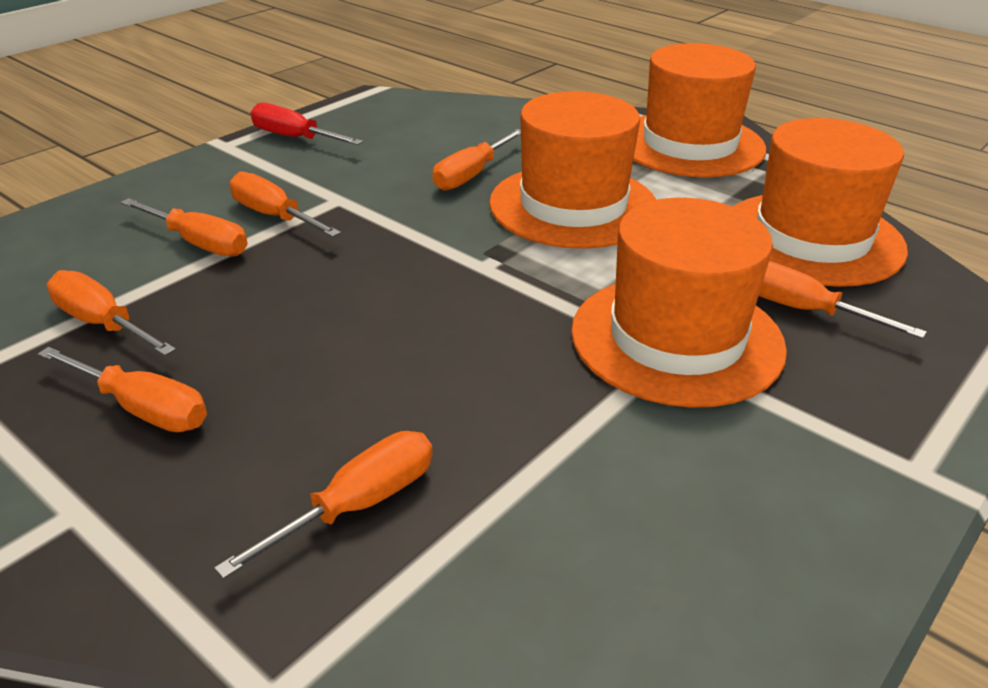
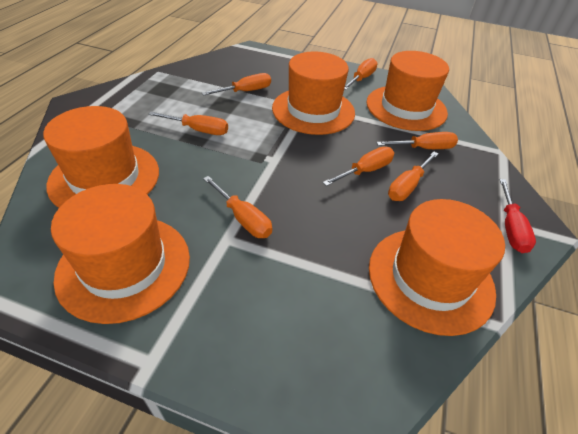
orange hat: 4 -> 5

